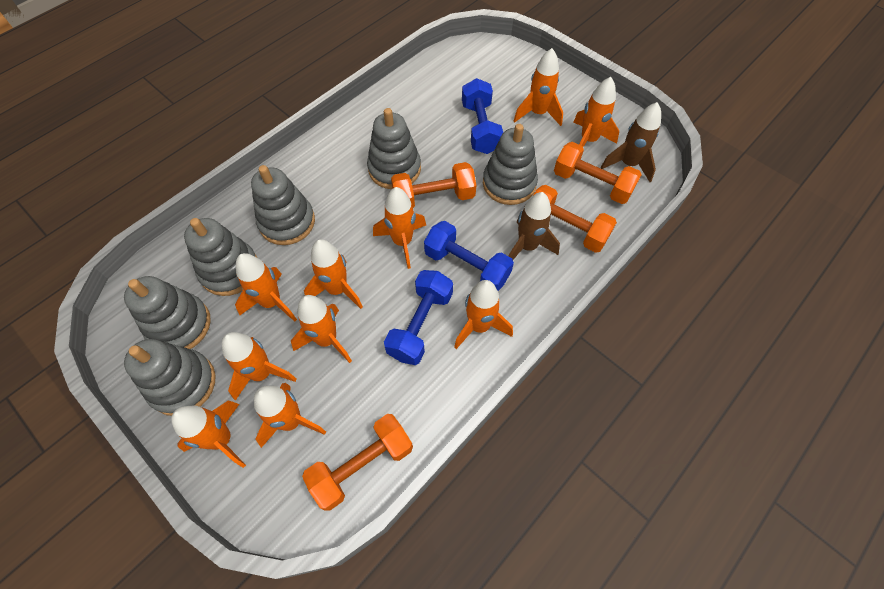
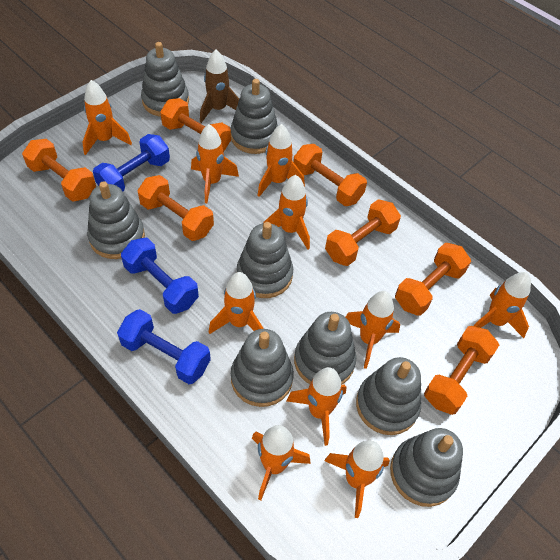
brown rocket: 2 -> 1
grey stacking toy: 6 -> 8
orange dumbbell: 4 -> 7

